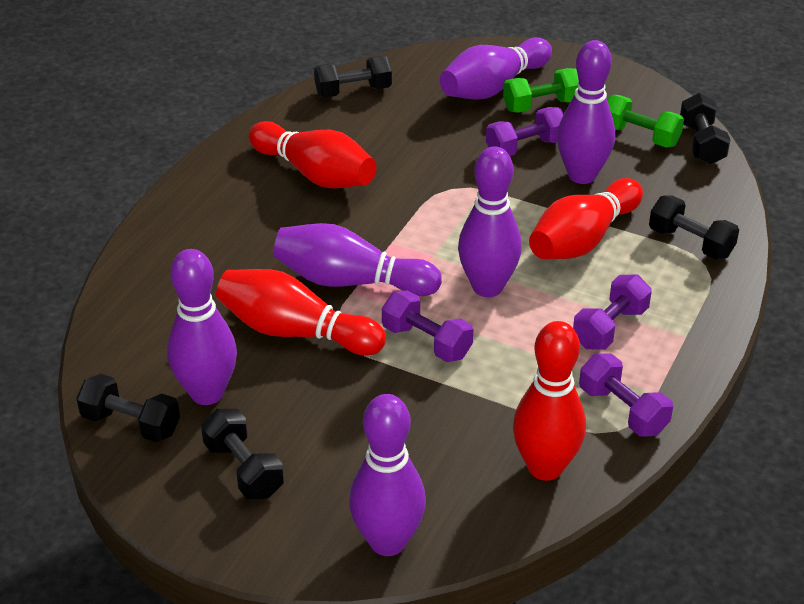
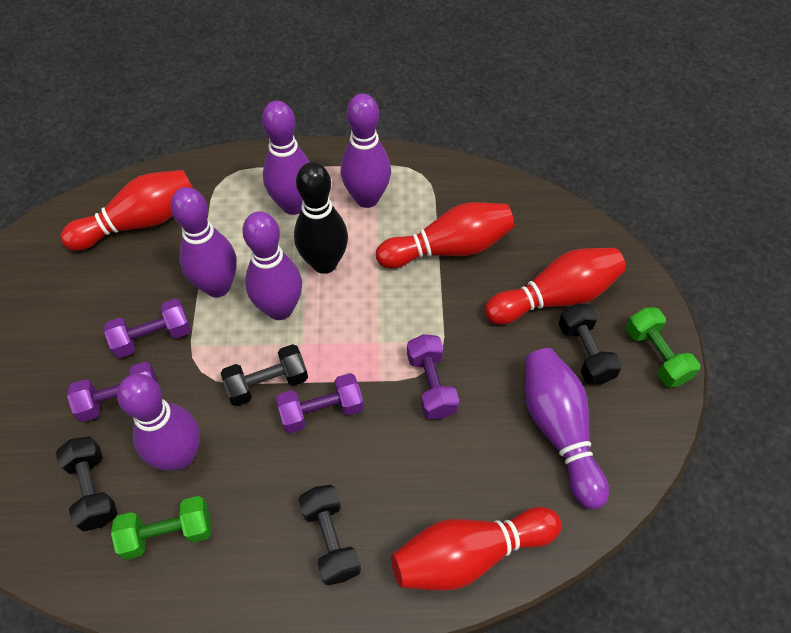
black bowling pin: 0 -> 1
black dumbbell: 5 -> 4

